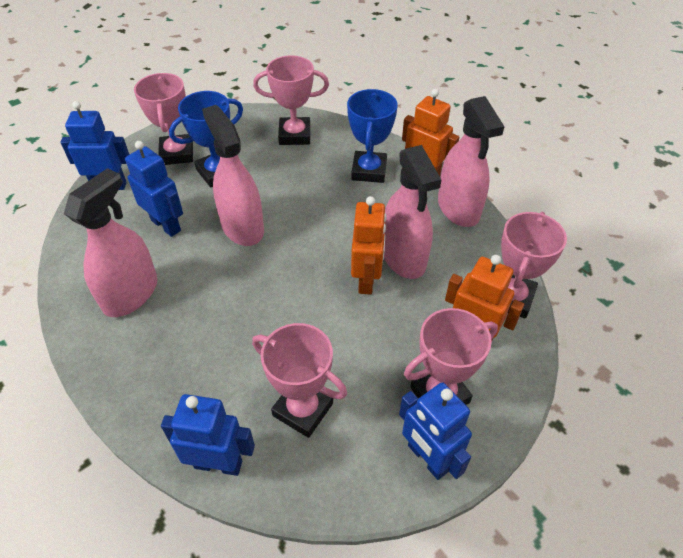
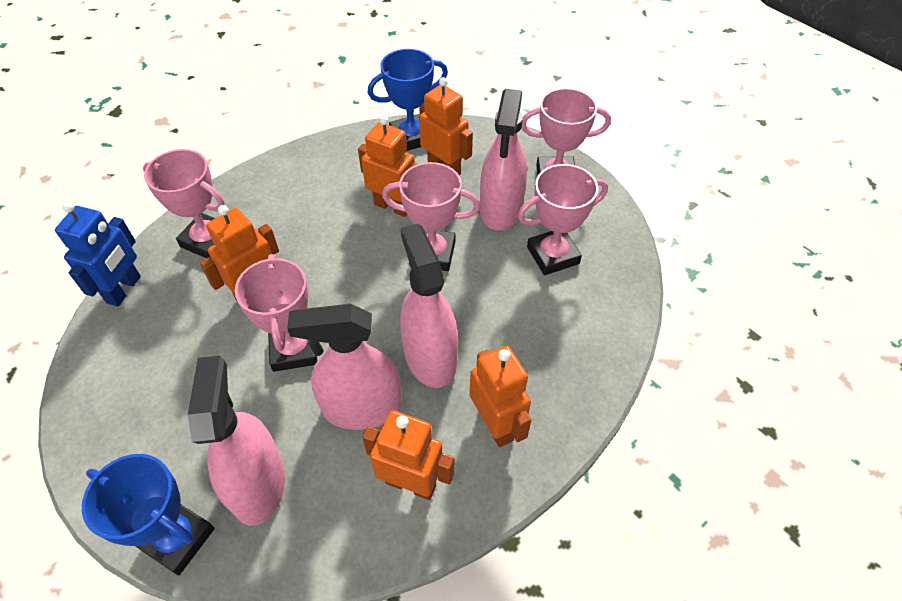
blue robot: 4 -> 1
orange robot: 3 -> 5

